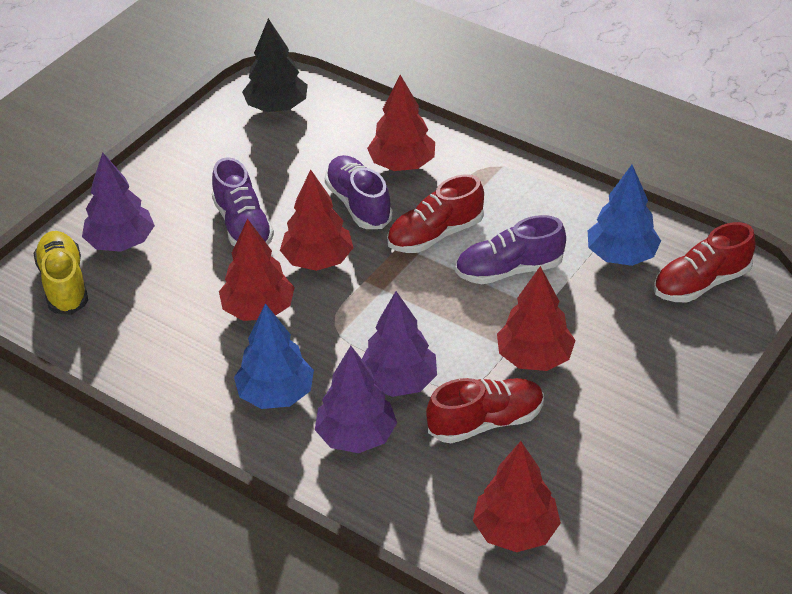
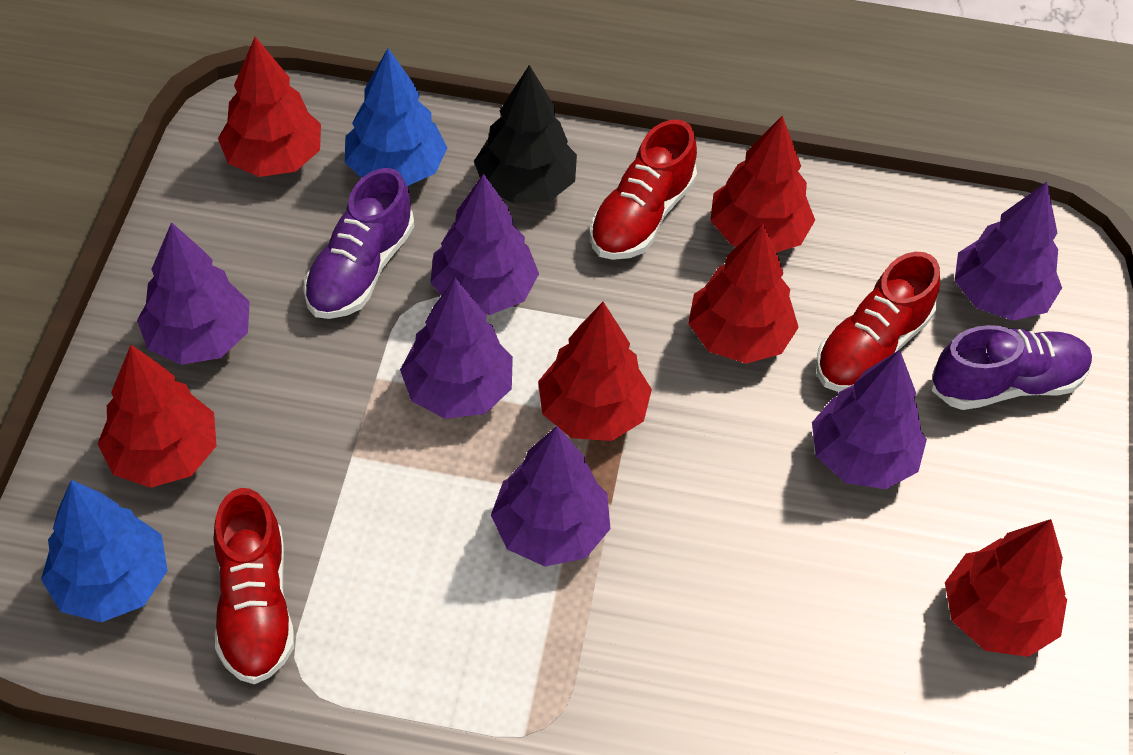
purple shoe: 3 -> 2
purple tree: 3 -> 6
red tree: 5 -> 6
yellow shoe: 1 -> 0

